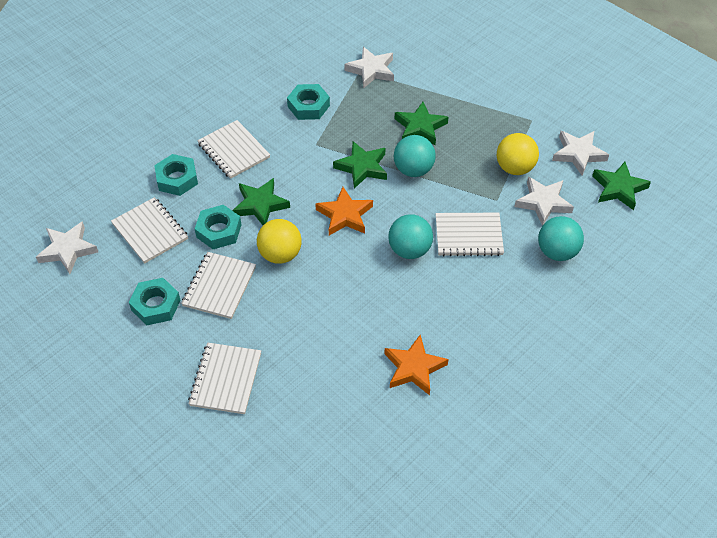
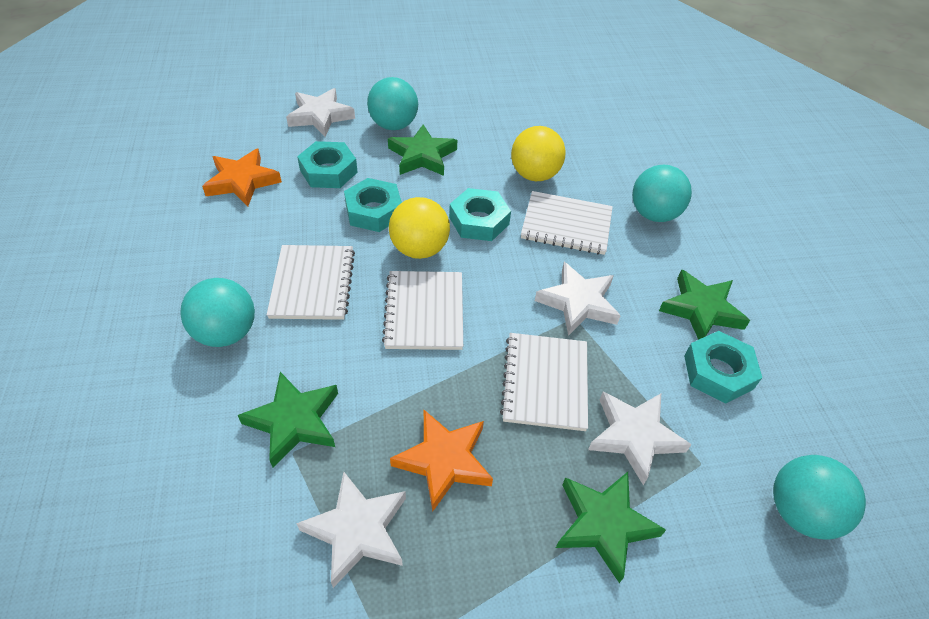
turquoise ball: 3 -> 4
white notebook: 5 -> 4

